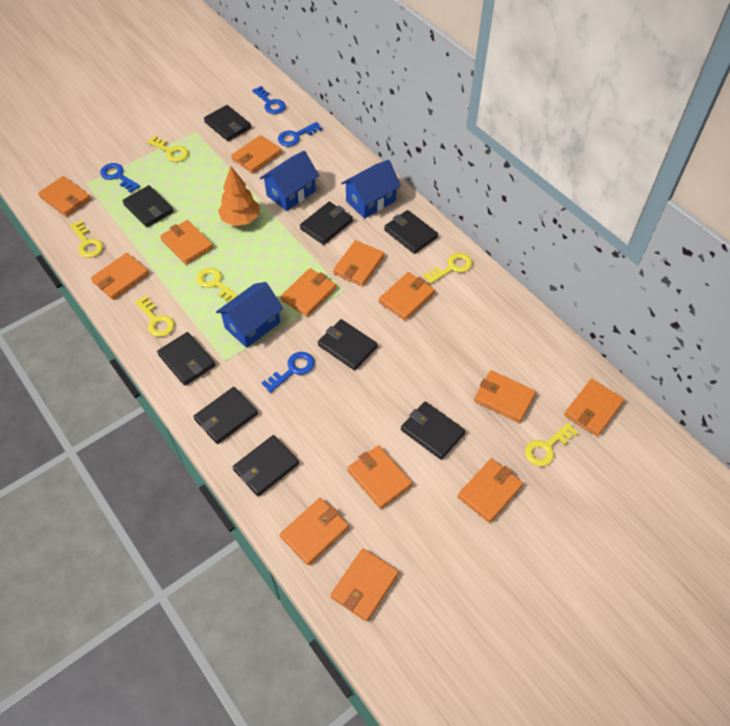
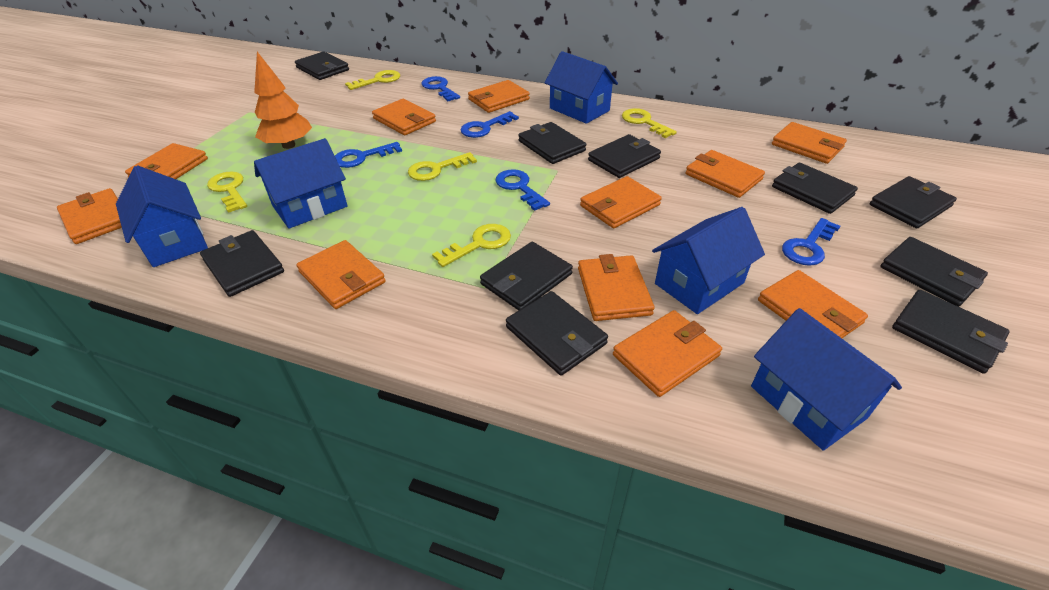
black wallet: 9 -> 10
blue house: 3 -> 5
blue key: 4 -> 5
orange wallet: 13 -> 11
yellow key: 6 -> 5

